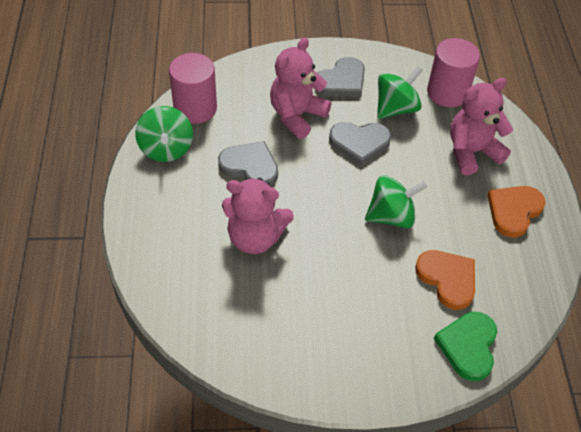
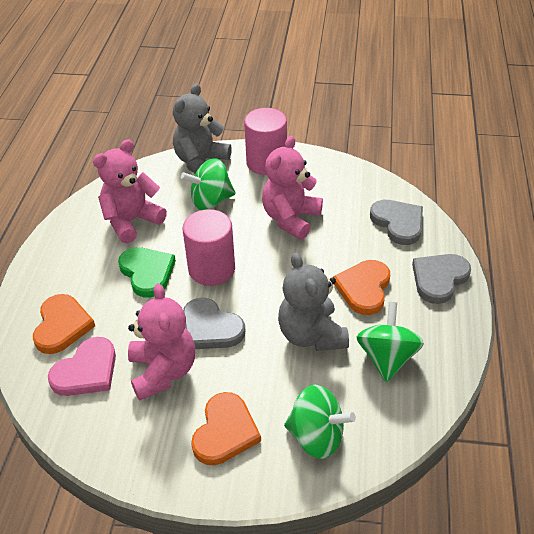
grey teddy bear: 0 -> 2
orange heart: 2 -> 3
pink heart: 0 -> 1

